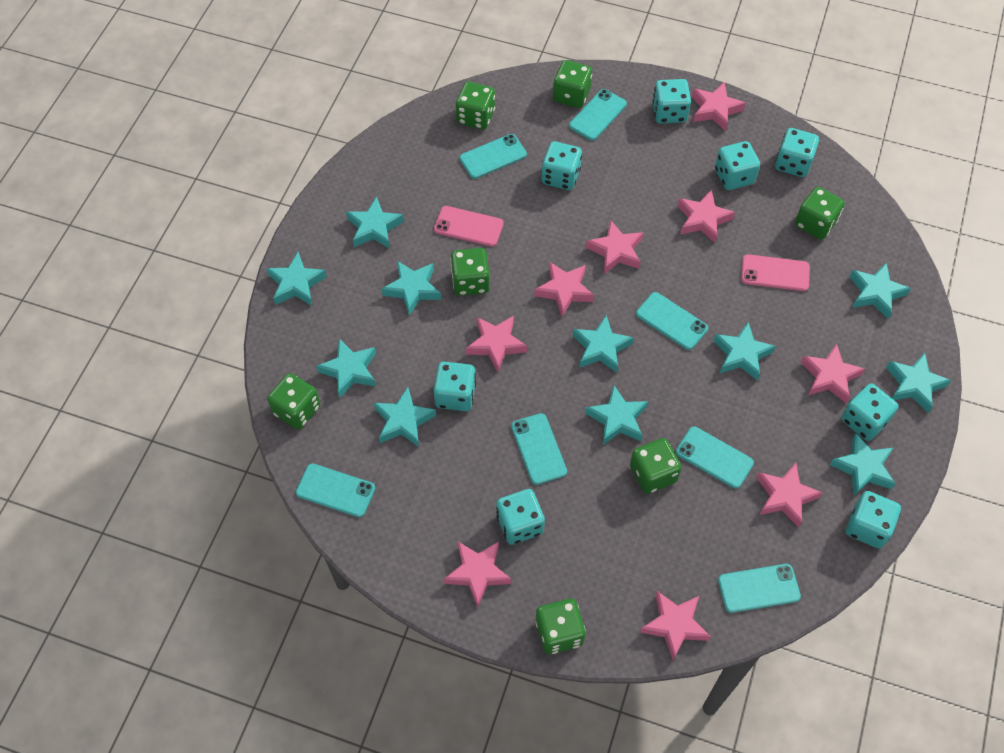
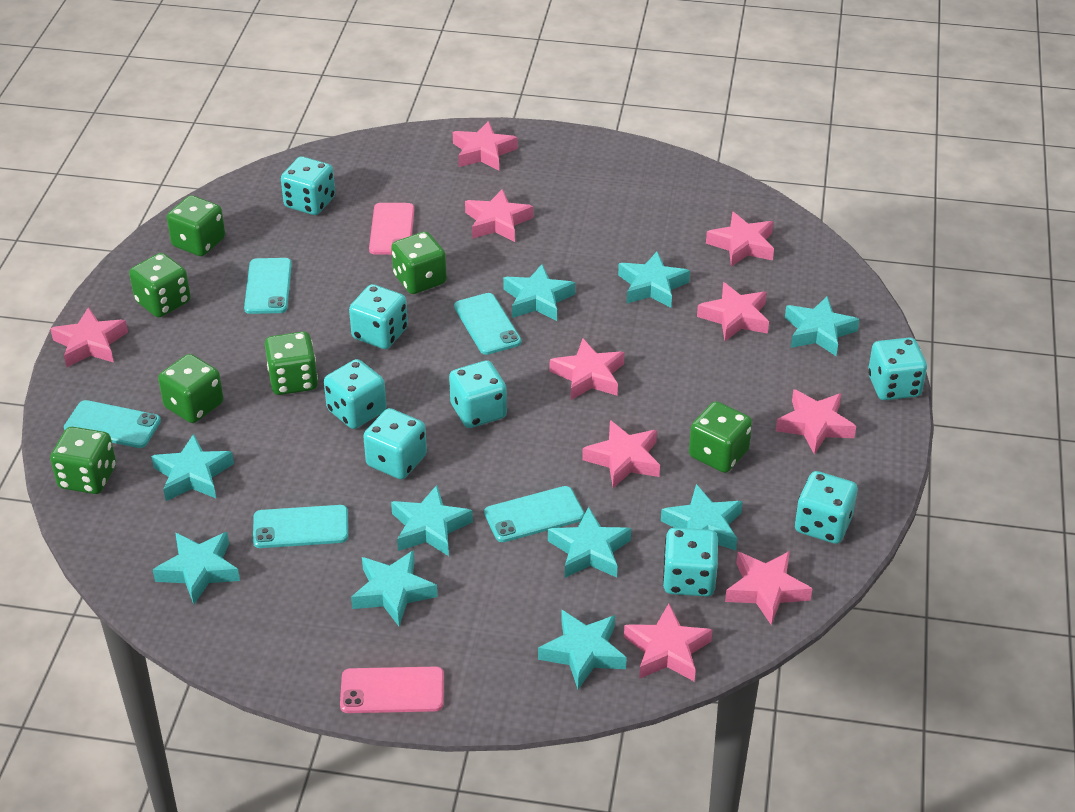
pink star: 9 -> 10
turquoise phone: 7 -> 5
turquoise star: 11 -> 10

